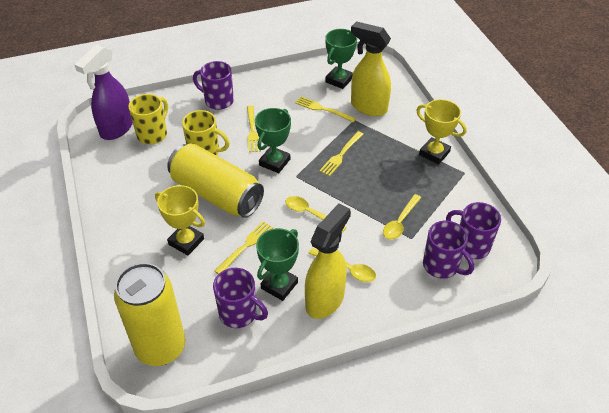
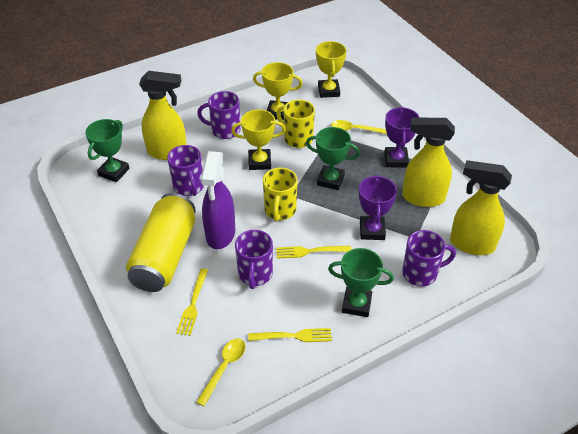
purple trophy: 0 -> 2
yellow can: 2 -> 1
yellow fork: 4 -> 3
yellow spoon: 3 -> 2
yellow spray bottle: 2 -> 3
yellow trophy: 2 -> 3

